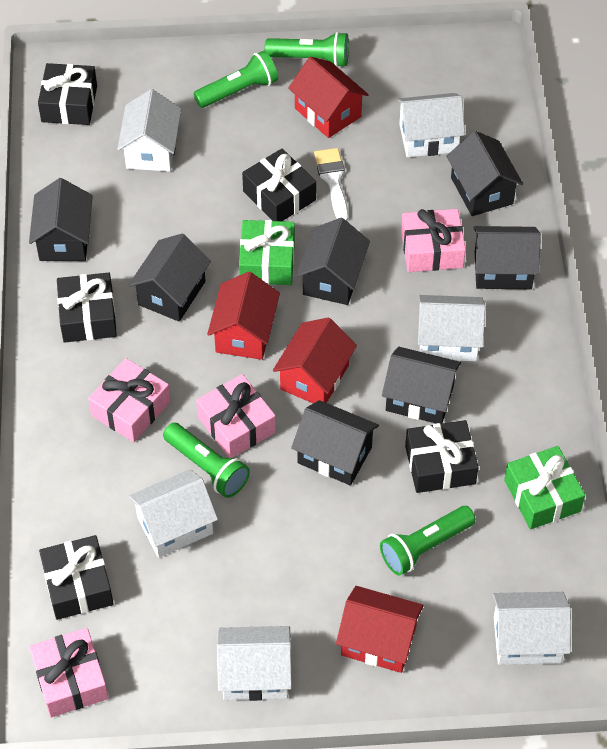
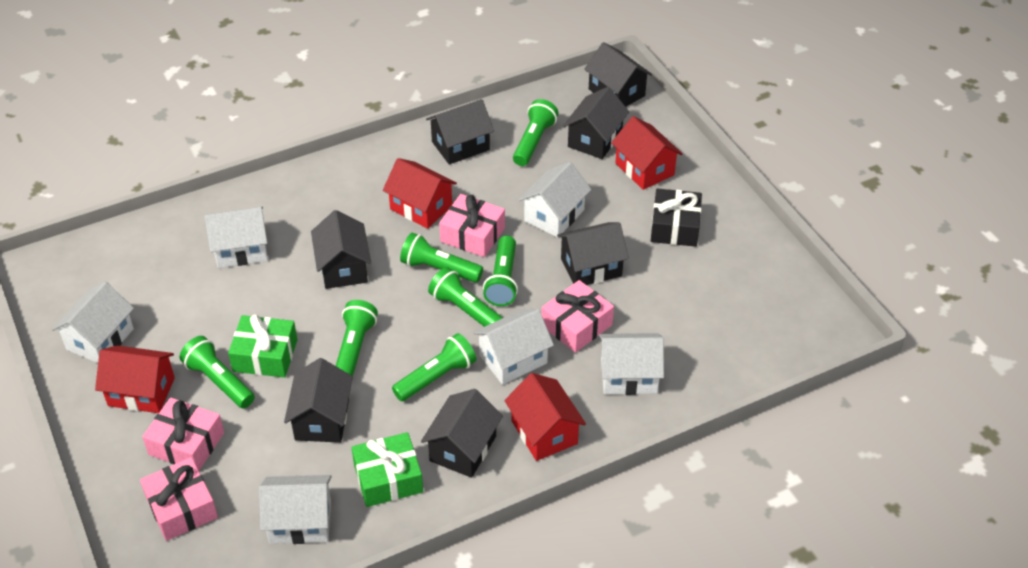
black gift: 5 -> 1
green flashlight: 4 -> 7
white brush: 1 -> 0

